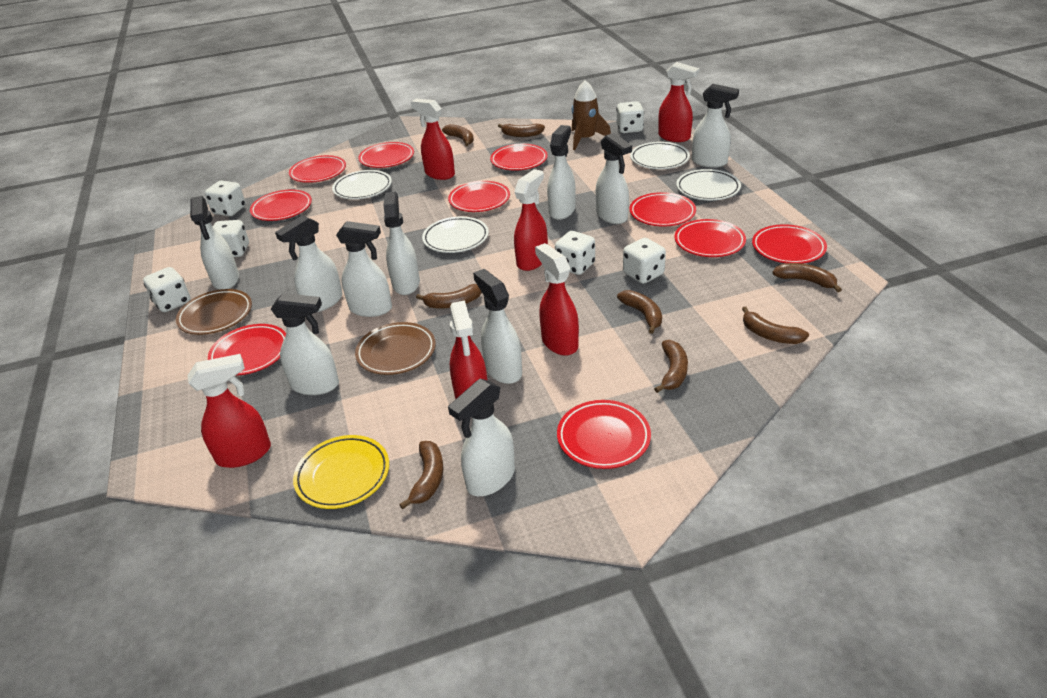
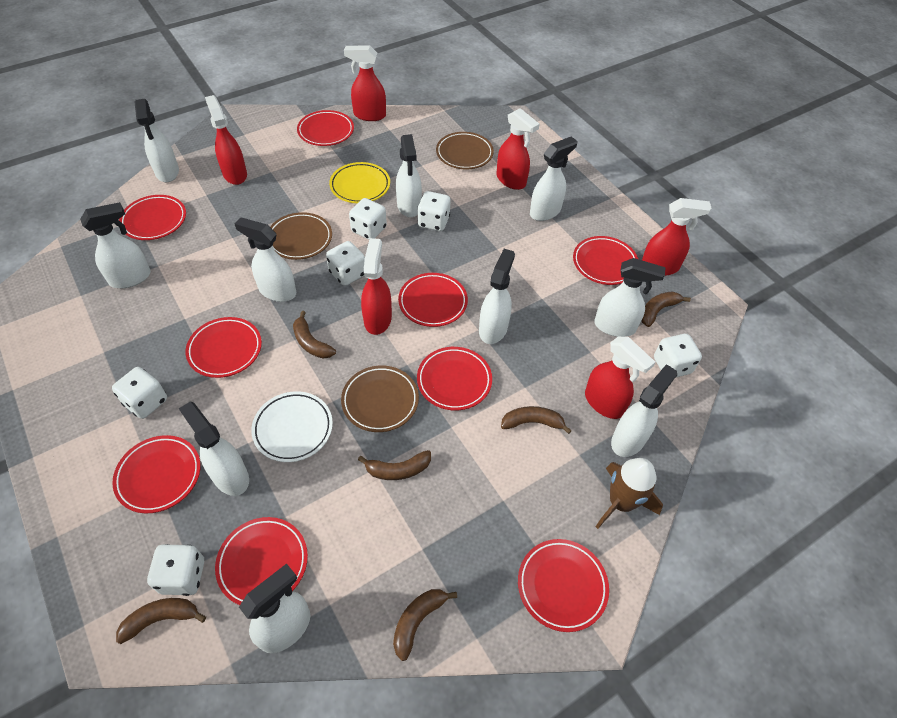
brown banana: 8 -> 6
brown plate: 2 -> 3
red plate: 10 -> 9
white plate: 4 -> 1

